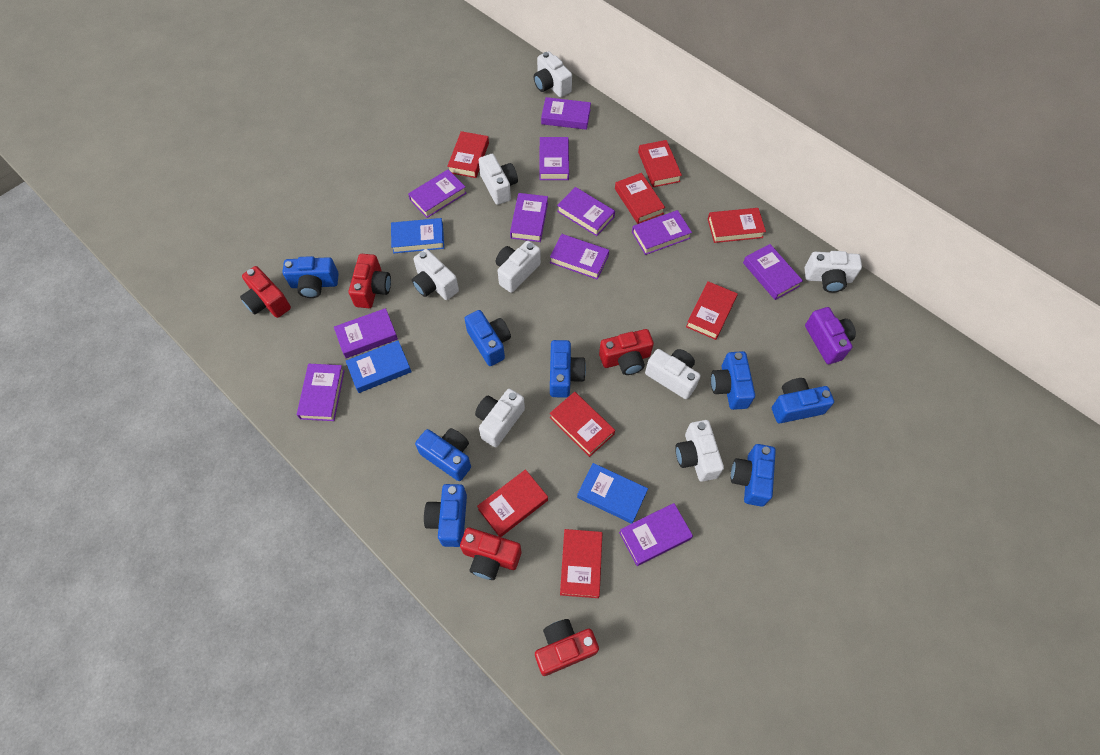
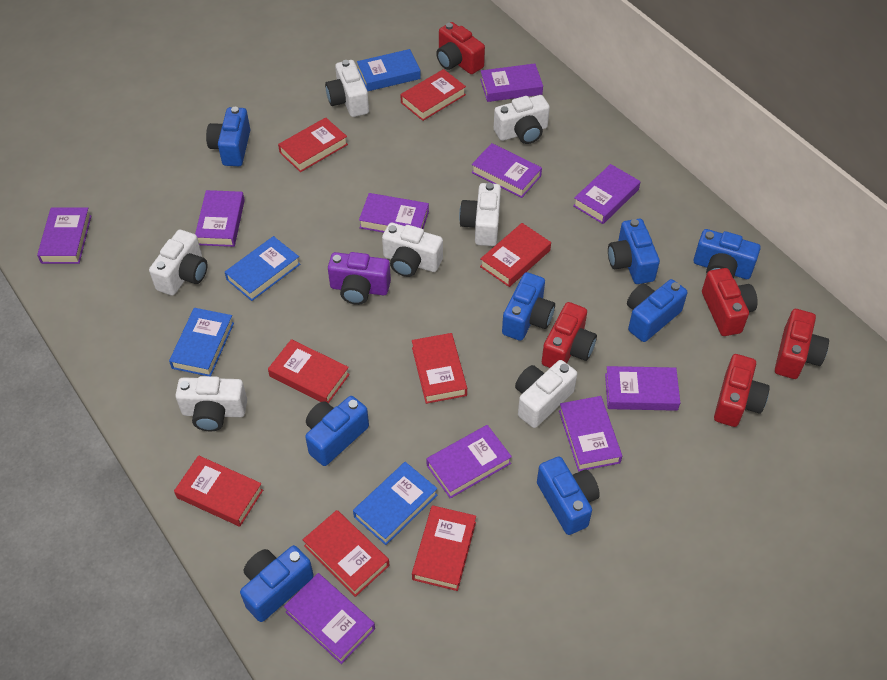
blue book: 3 -> 4
purple book: 11 -> 10
white camera: 8 -> 7

